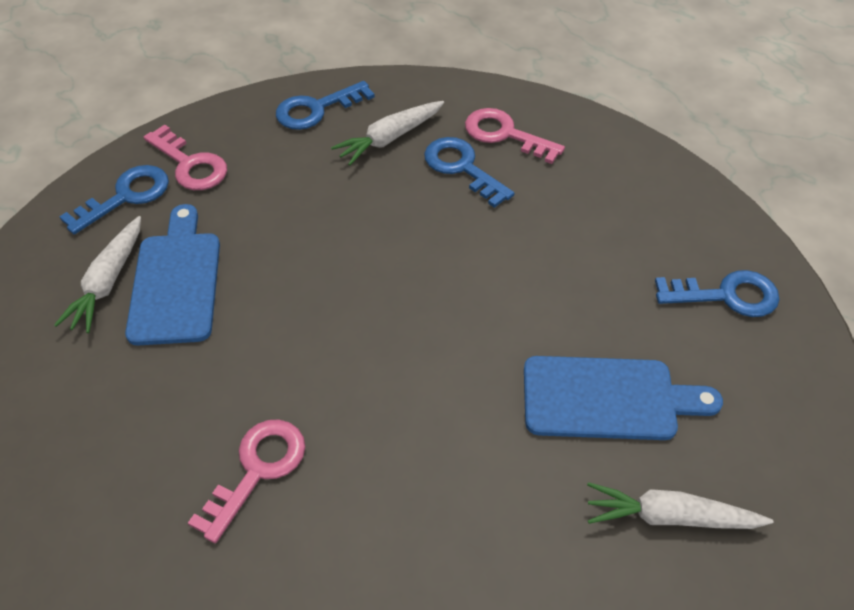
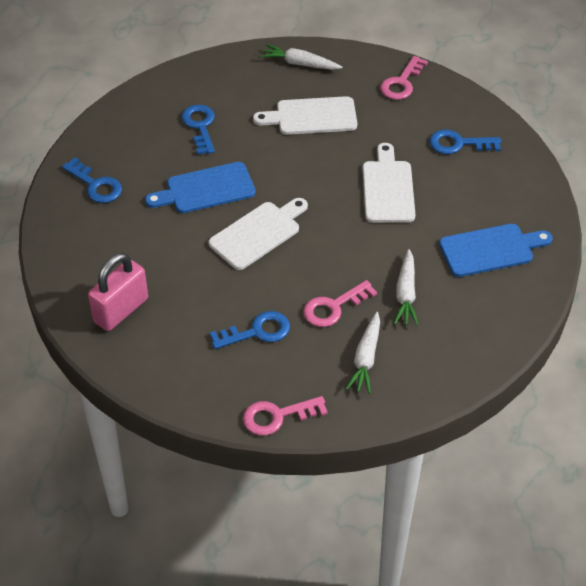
pink padlock: 0 -> 1
white cutting board: 0 -> 3

